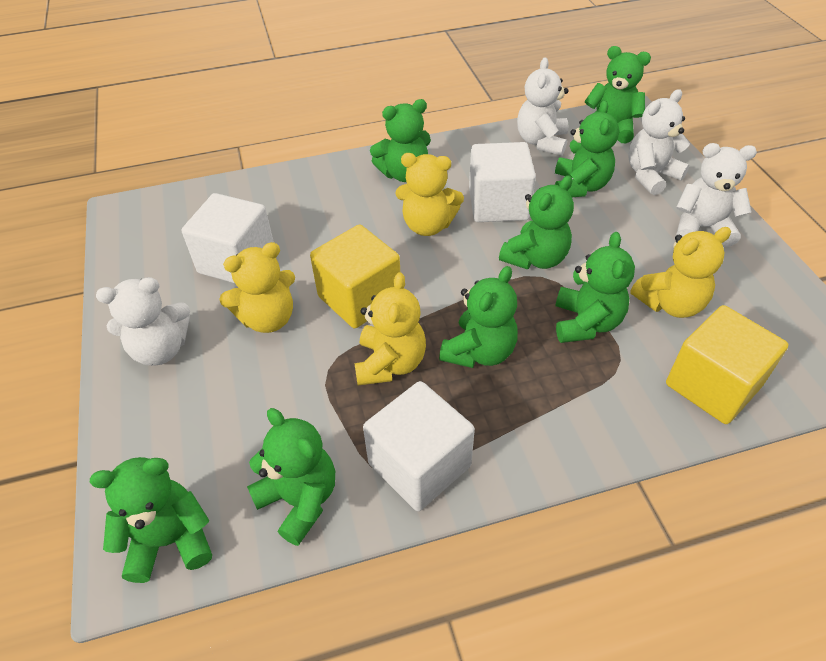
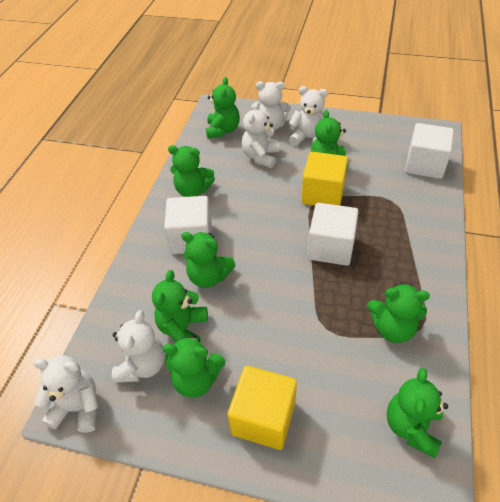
white teddy bear: 4 -> 5
yellow teddy bear: 4 -> 0

